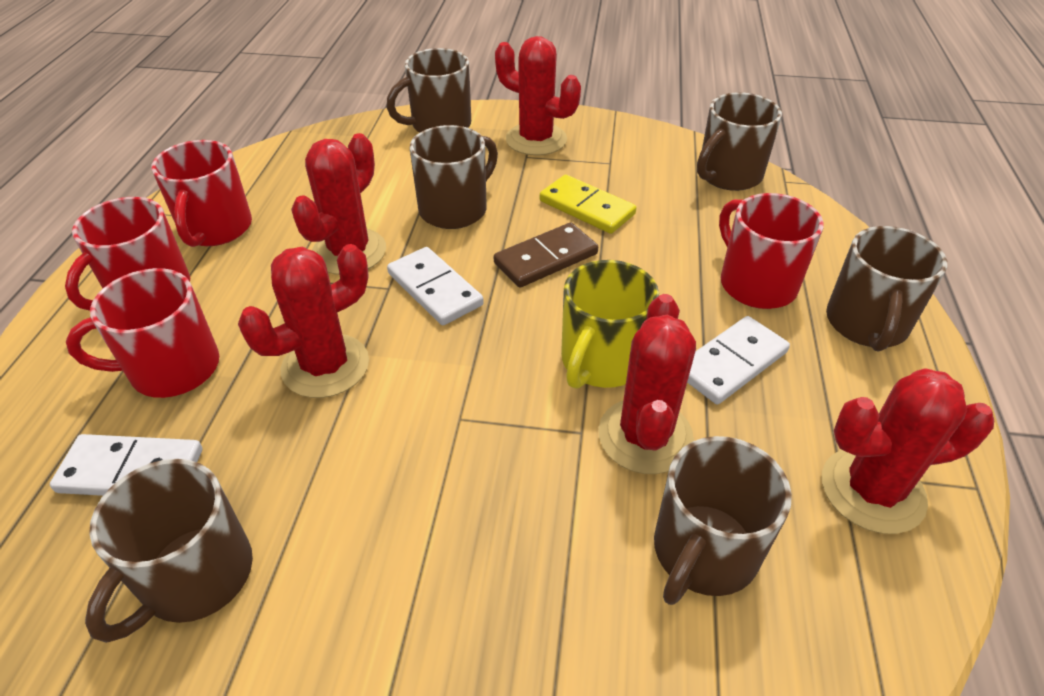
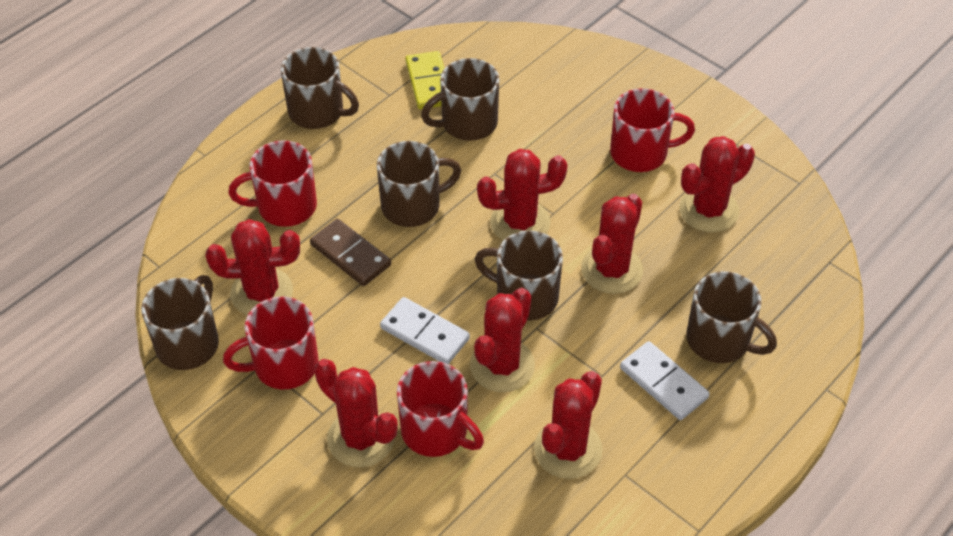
red cactus: 5 -> 7
white domino: 3 -> 2
yellow mug: 1 -> 0

